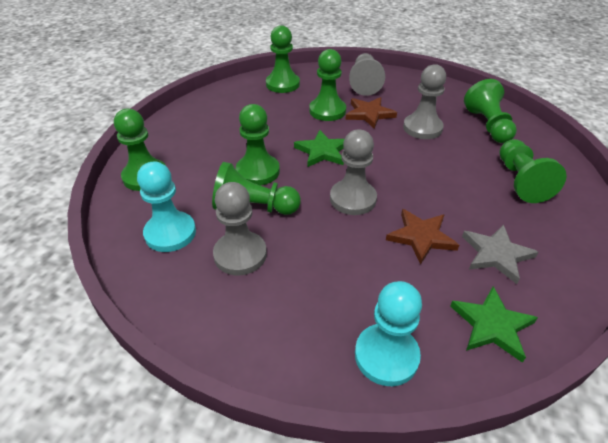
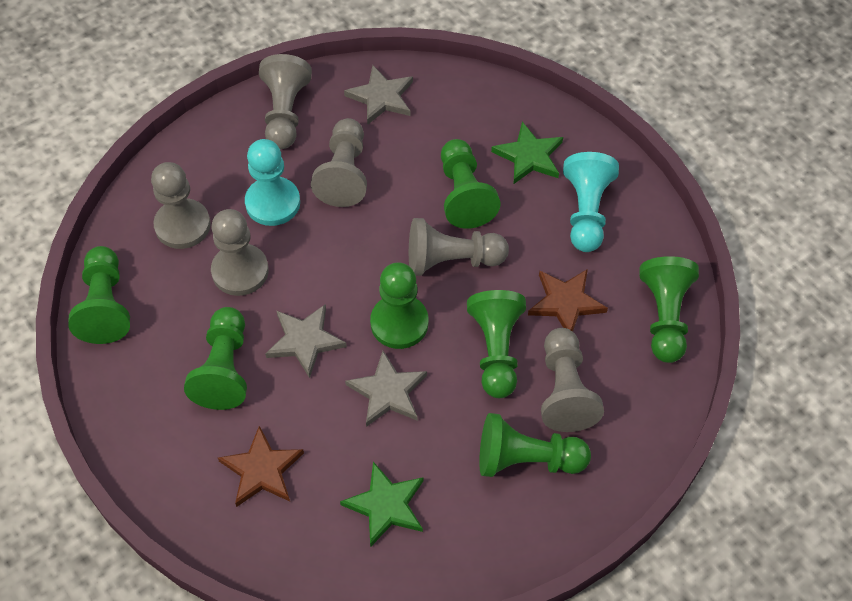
grey pawn: 4 -> 6
grey star: 1 -> 3

